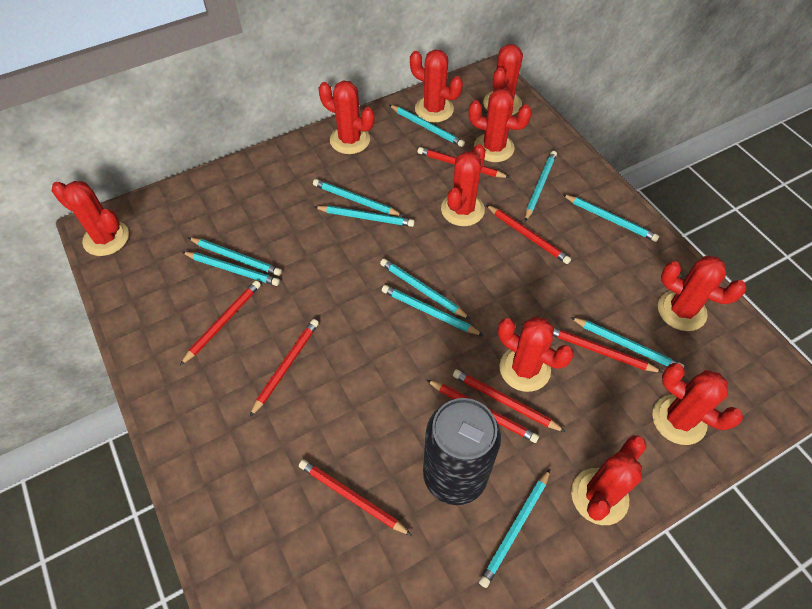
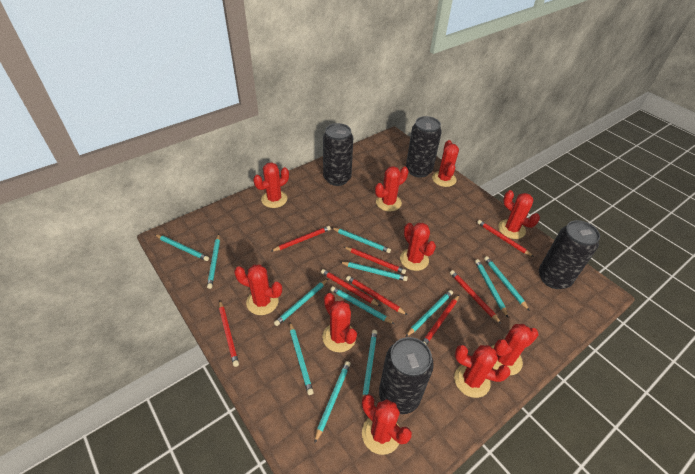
black can: 1 -> 4
turquoise pencil: 11 -> 12

